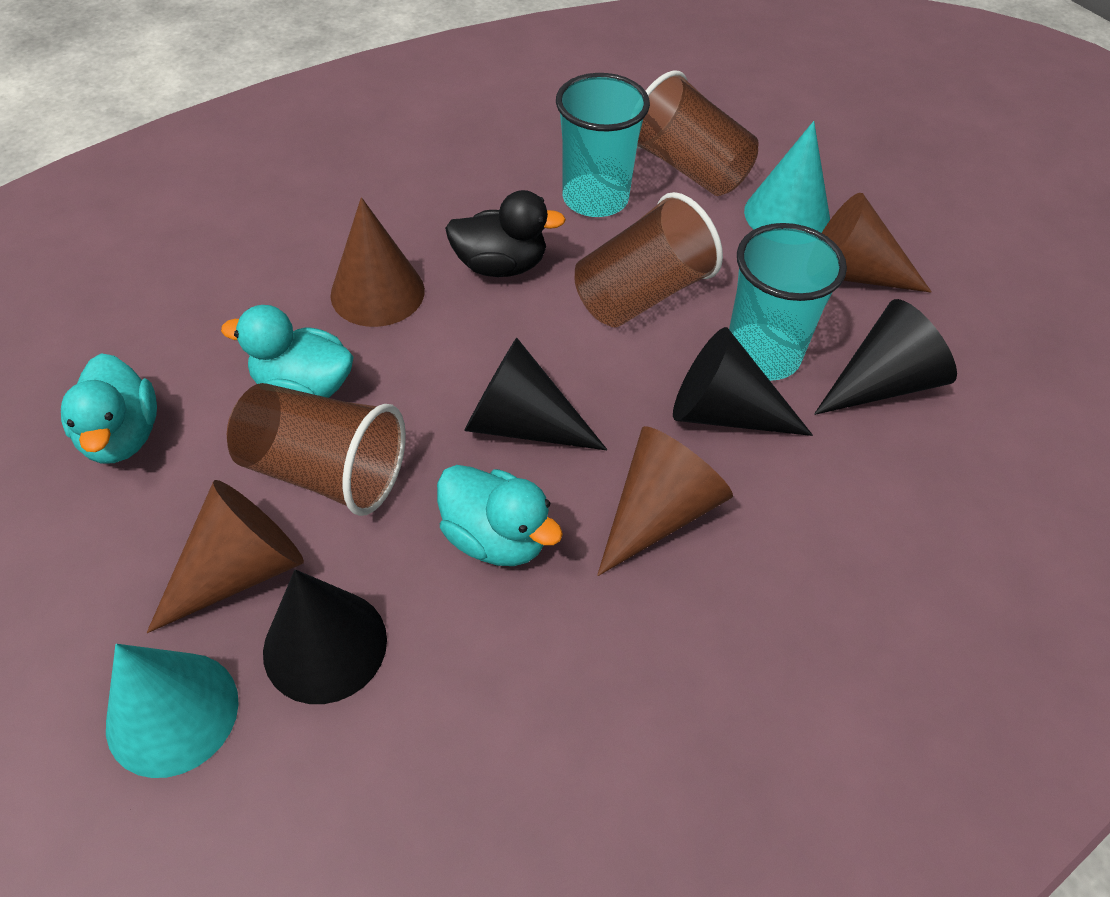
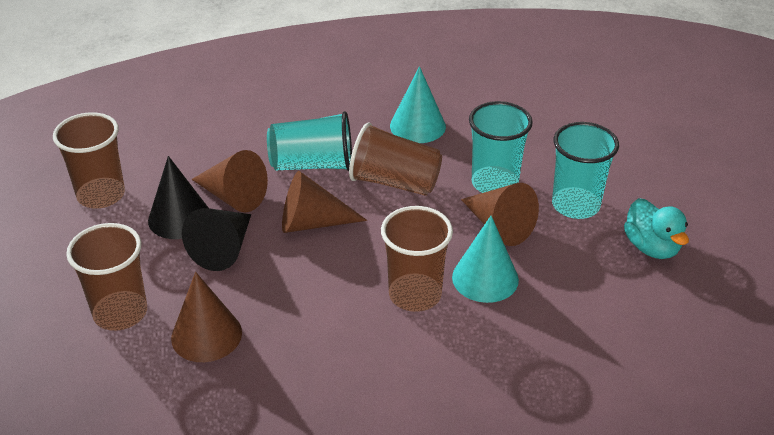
black cone: 4 -> 2
black duck: 1 -> 0
brown cup: 3 -> 4
turquoise cup: 2 -> 3
turquoise duck: 3 -> 1

